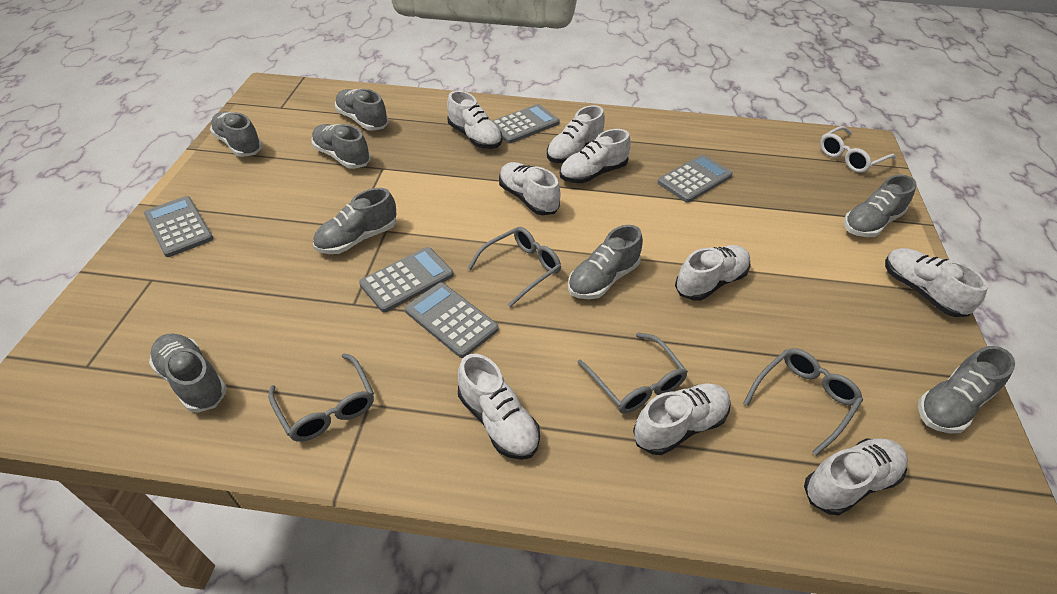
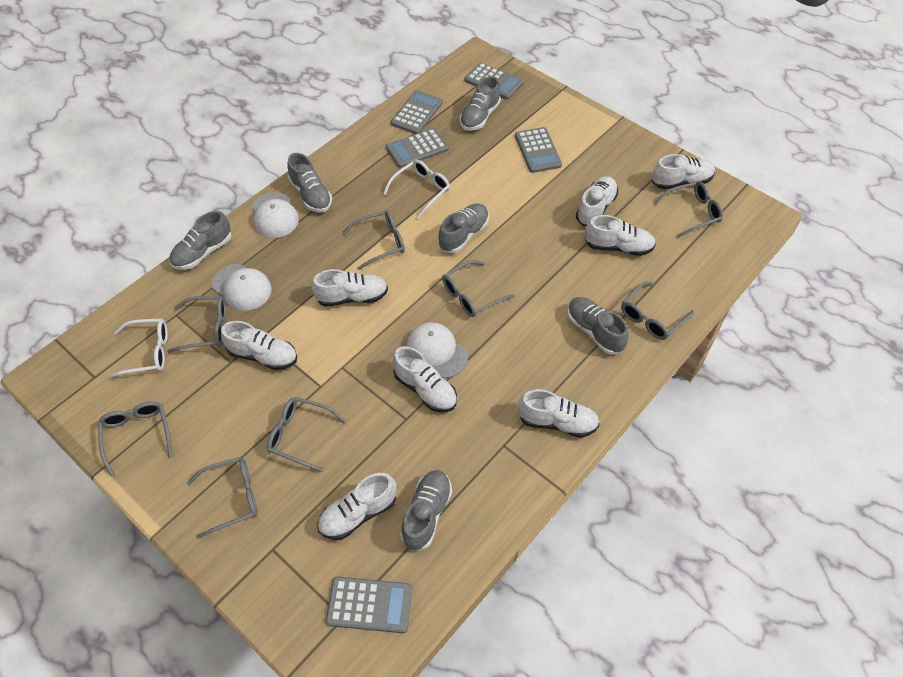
grey glasses: 4 -> 8
grey shoe: 8 -> 6
white cap: 0 -> 3
white glasses: 1 -> 2
white shoe: 9 -> 8

